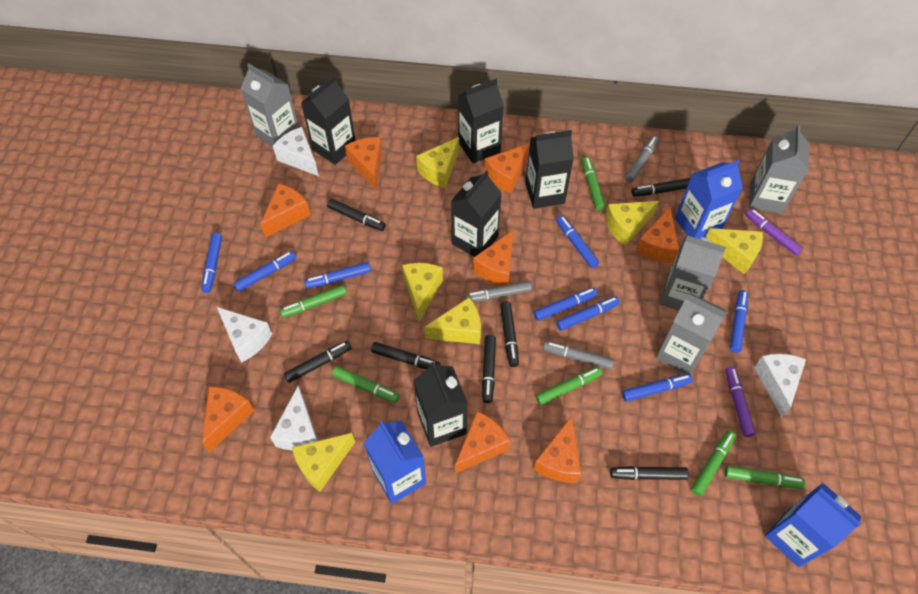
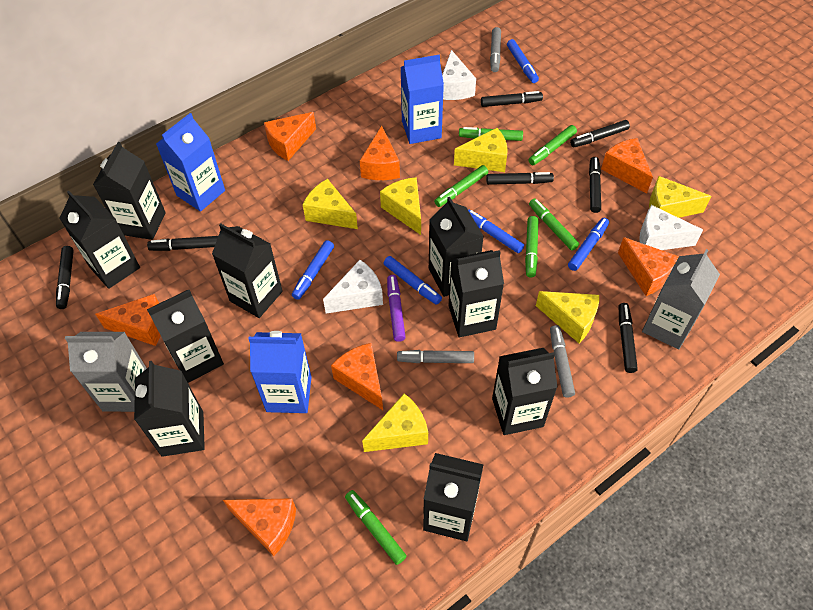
black carton: 5 -> 9
blue marker: 8 -> 5
grey carton: 4 -> 2
orange cheese: 8 -> 7
purple marker: 2 -> 1
white cheese: 4 -> 3

